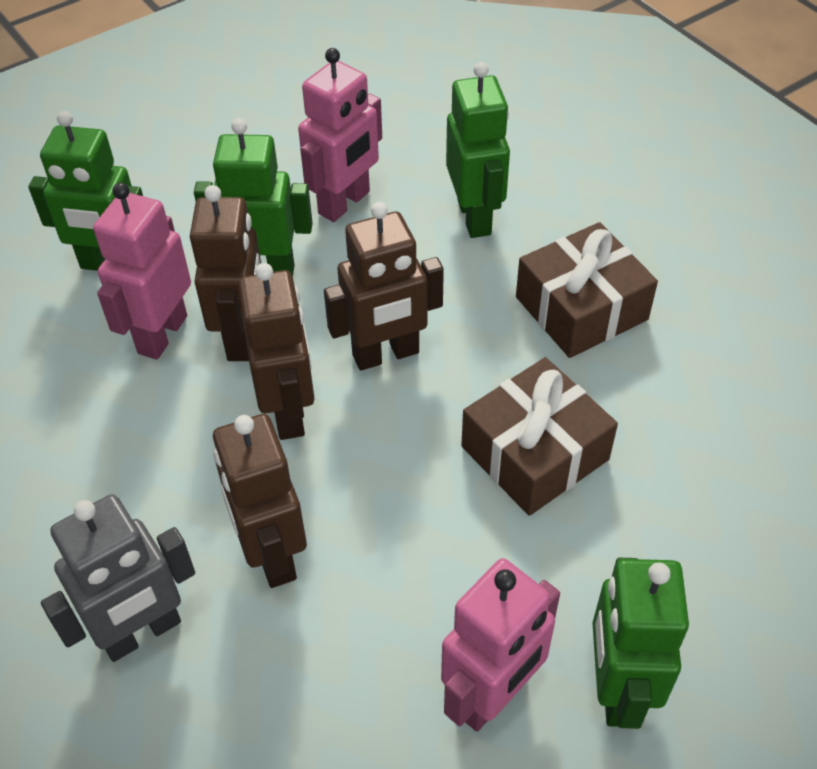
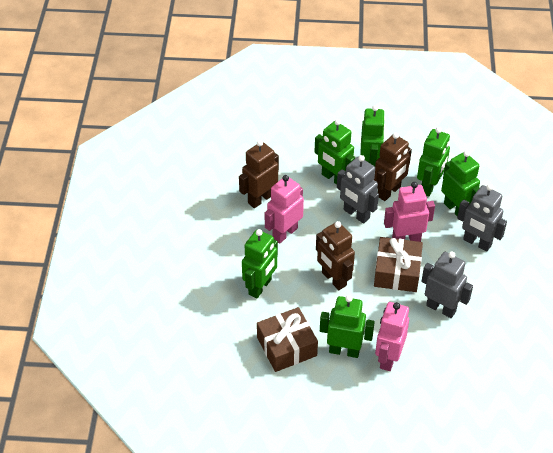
brown robot: 4 -> 3
green robot: 4 -> 6
grey robot: 1 -> 3

